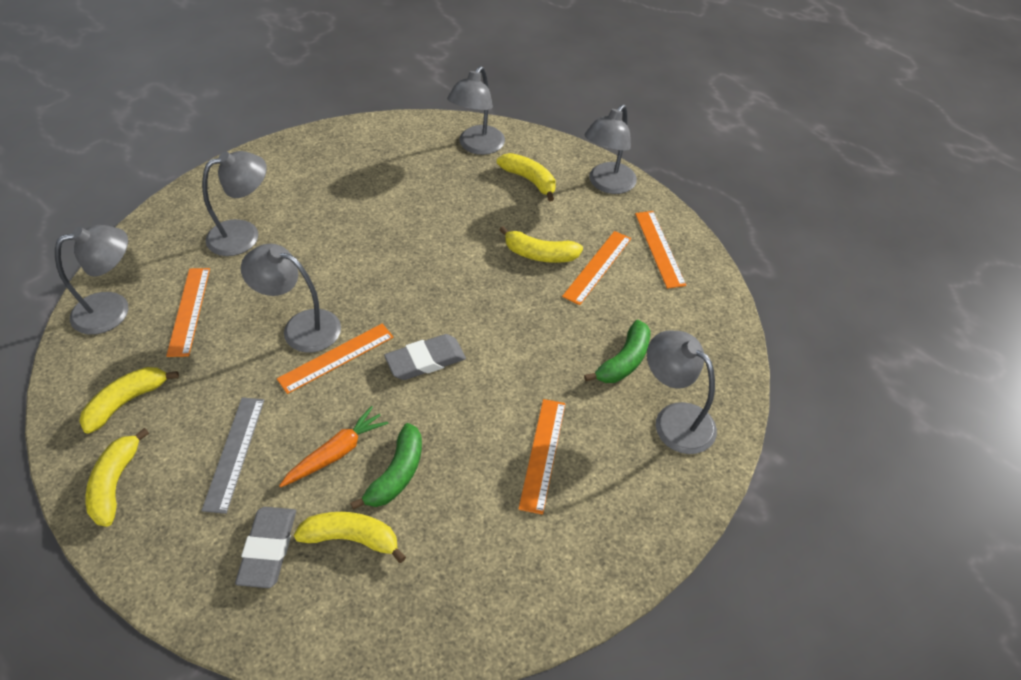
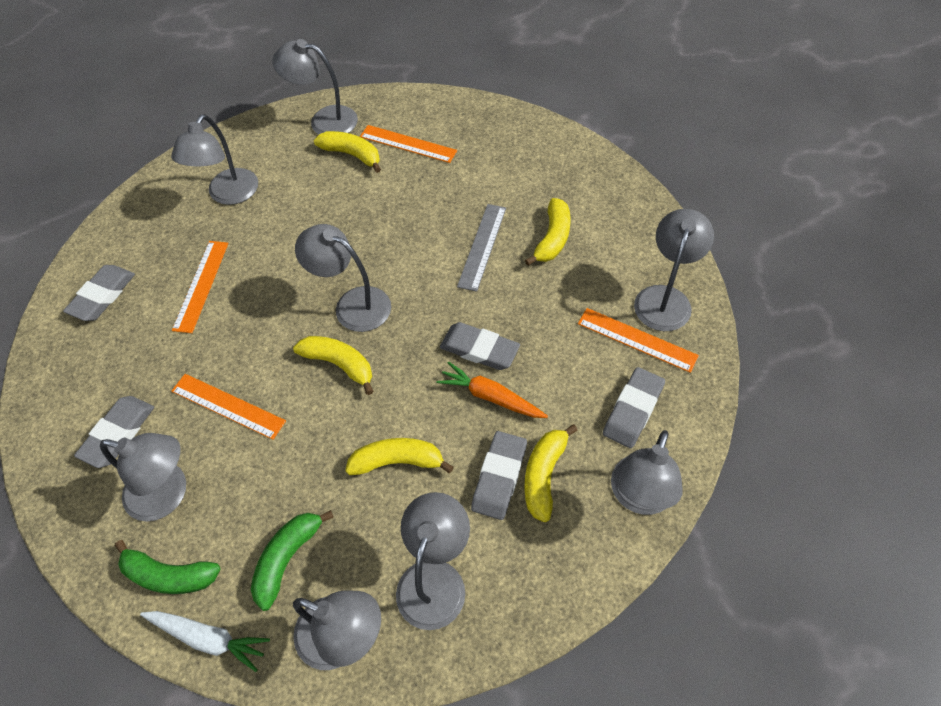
grey eraser: 2 -> 5
grey lamp: 6 -> 8
orange ruler: 5 -> 4
white carrot: 0 -> 1

